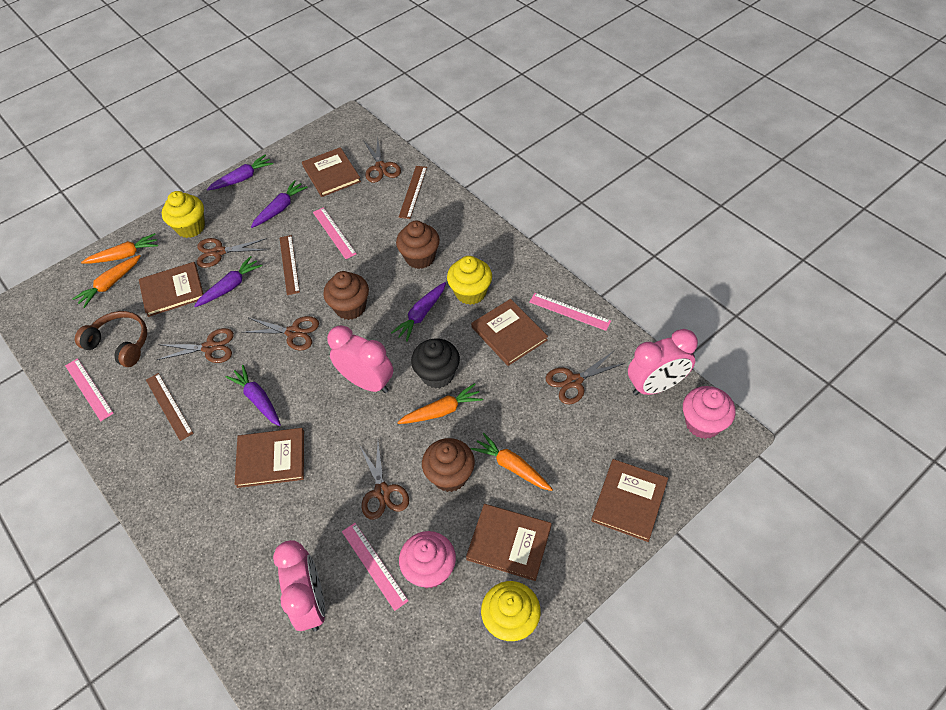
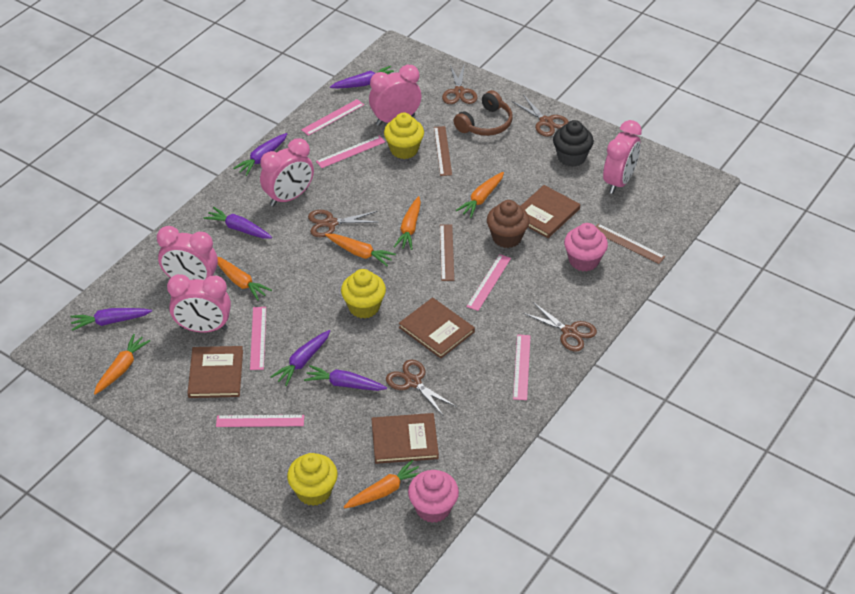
brown book: 6 -> 4
brown cupcake: 3 -> 1
brown scissors: 6 -> 5
orange carrot: 4 -> 6
pink clock: 3 -> 5
pink ruler: 4 -> 6
purple carrot: 5 -> 6

